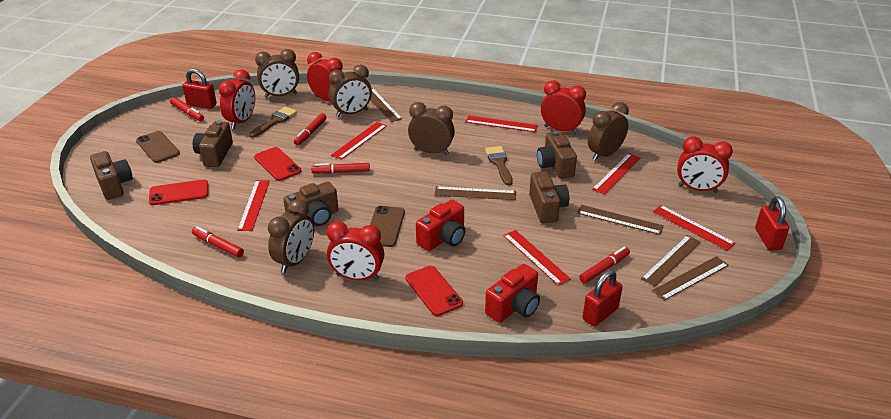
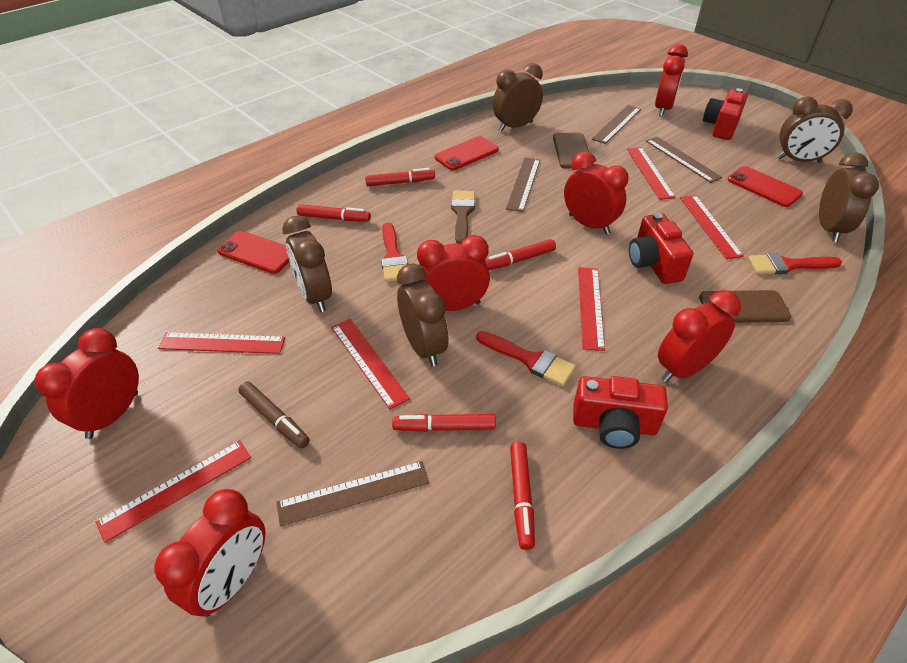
brown brush: 2 -> 1
brown camera: 5 -> 0
brown marker: 0 -> 1
brown ruler: 5 -> 4
red brush: 0 -> 3
red camera: 2 -> 3
red clock: 5 -> 6
red padlock: 3 -> 0

